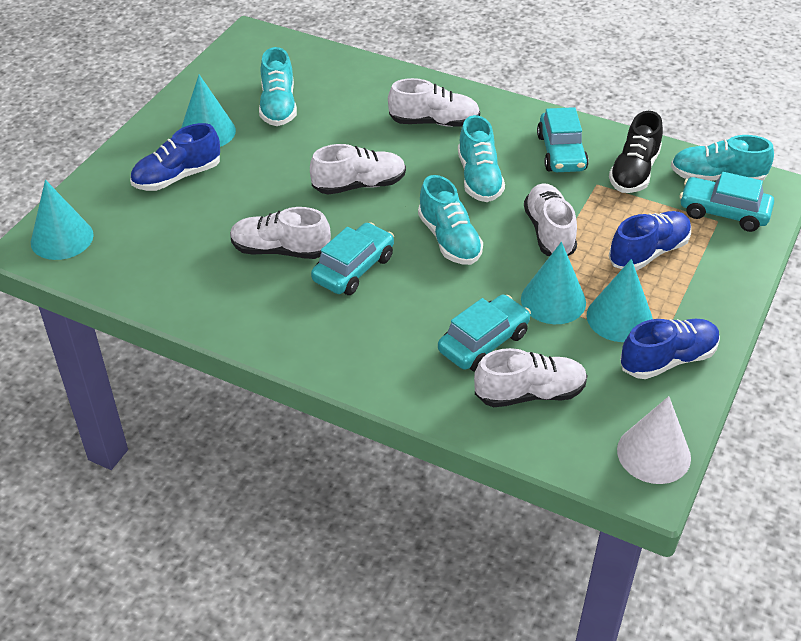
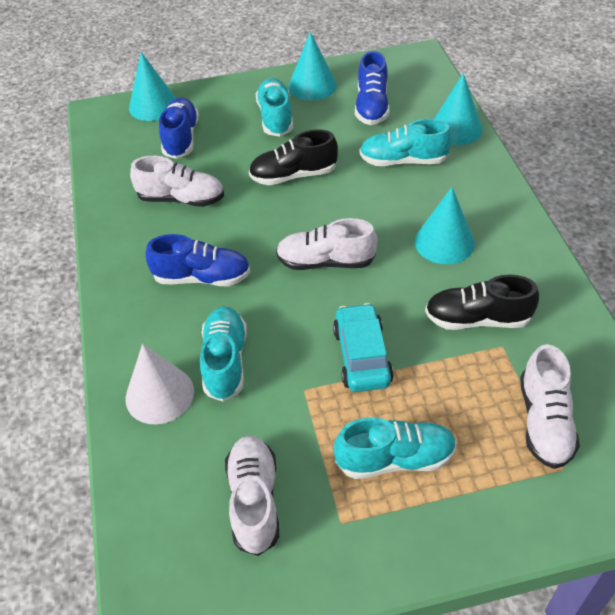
black shoe: 1 -> 2
turquoise car: 4 -> 1
white shoe: 5 -> 4

